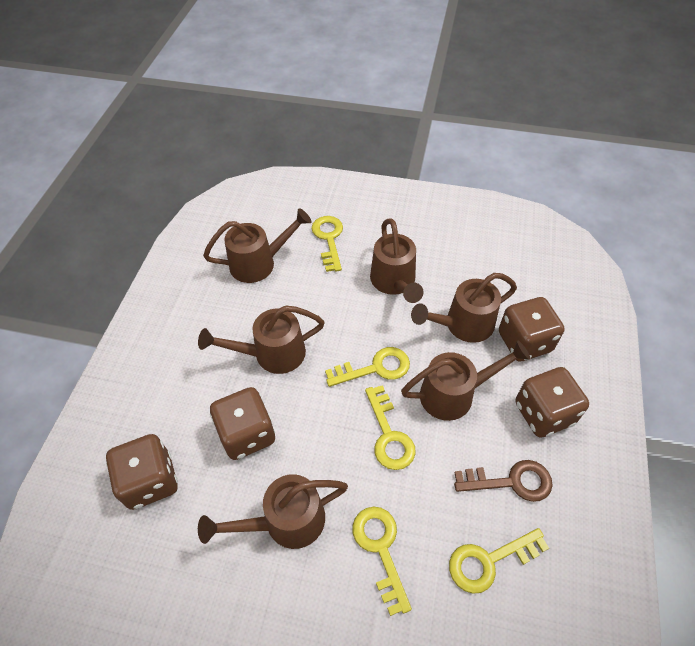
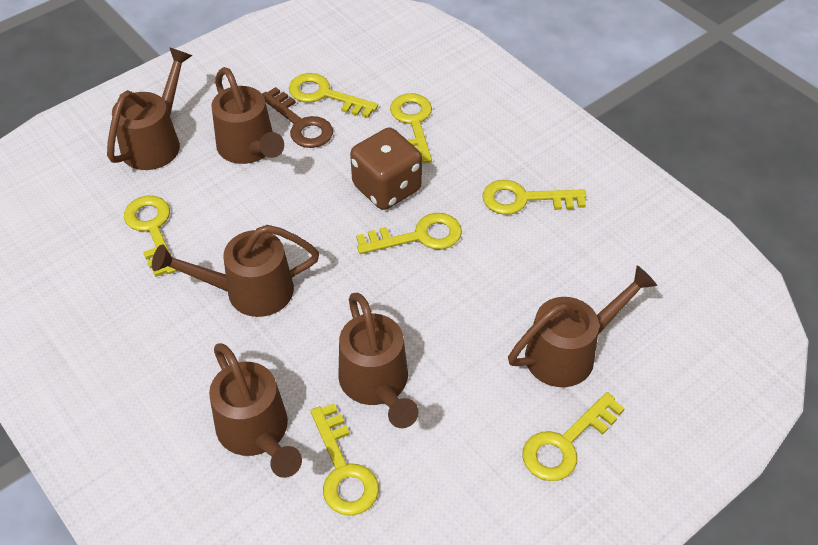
brown dice: 4 -> 1
yellow key: 5 -> 7

